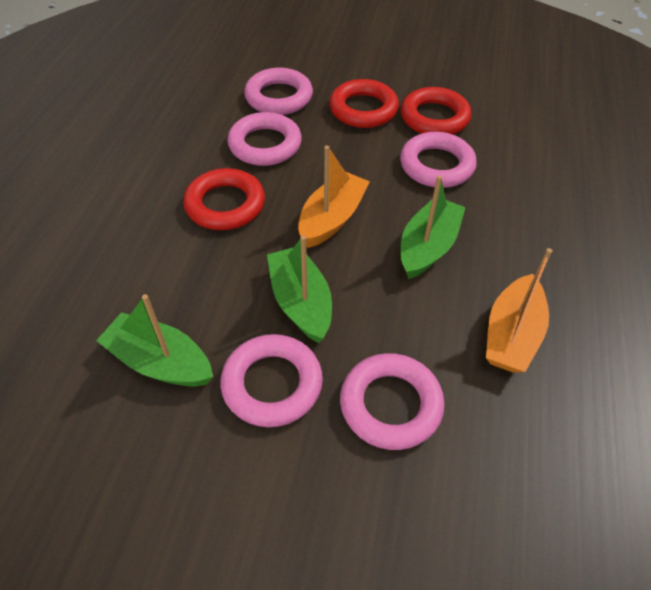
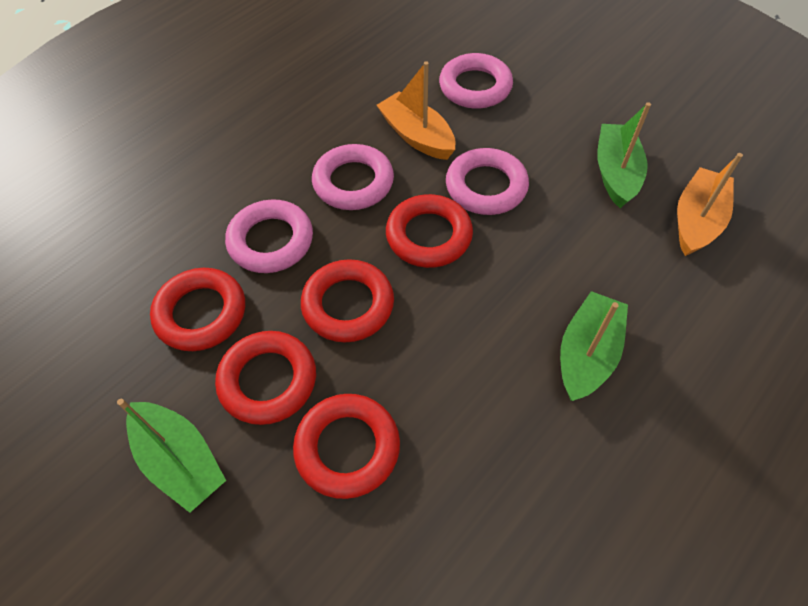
pink ring: 5 -> 4
red ring: 3 -> 5

